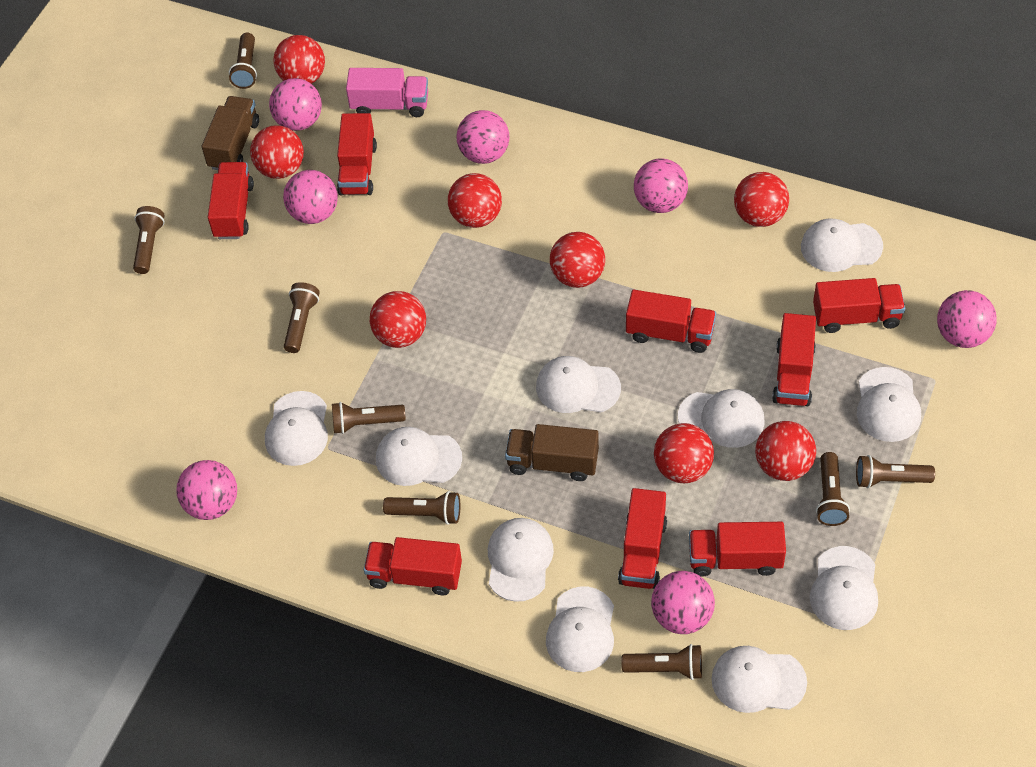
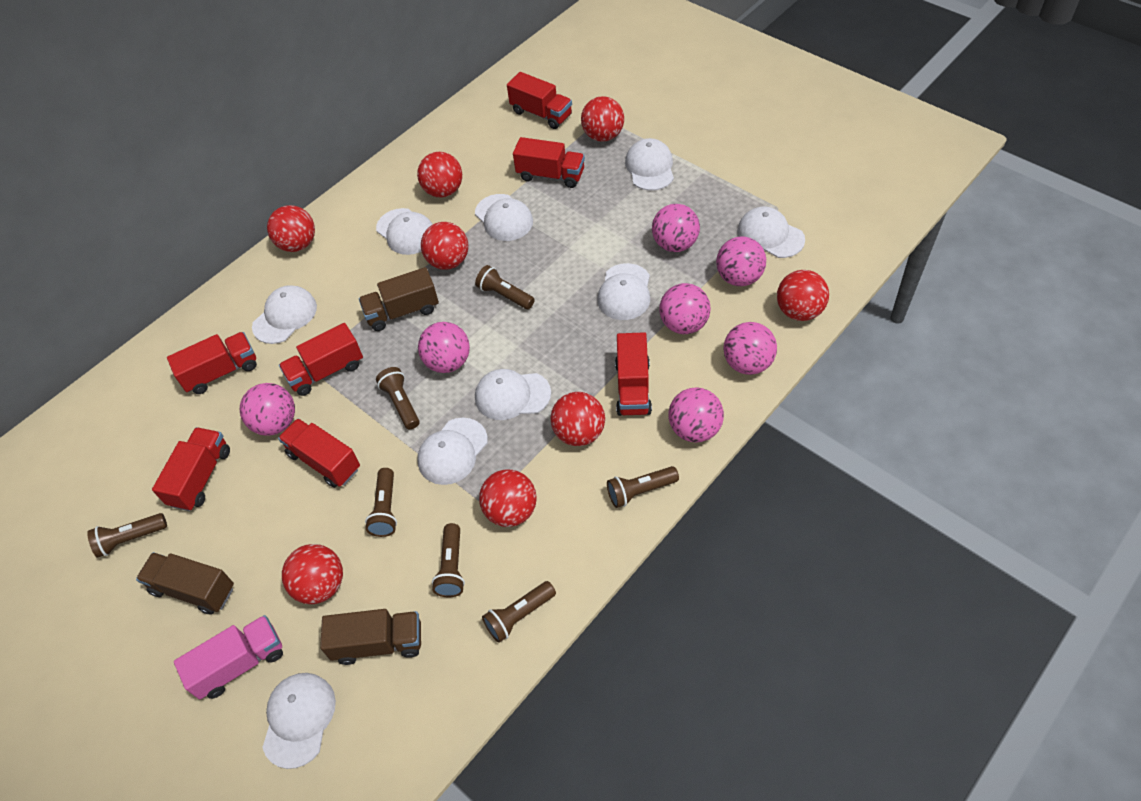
brown flashlight: 8 -> 7
brown truck: 2 -> 3
red truck: 8 -> 7
white cap: 10 -> 9

